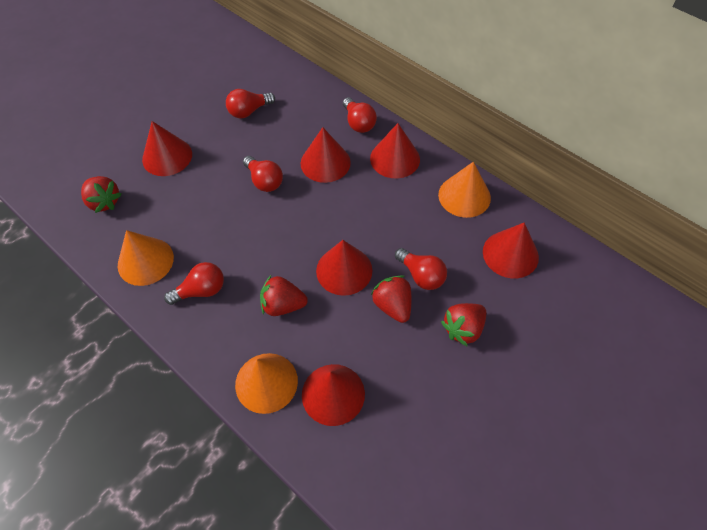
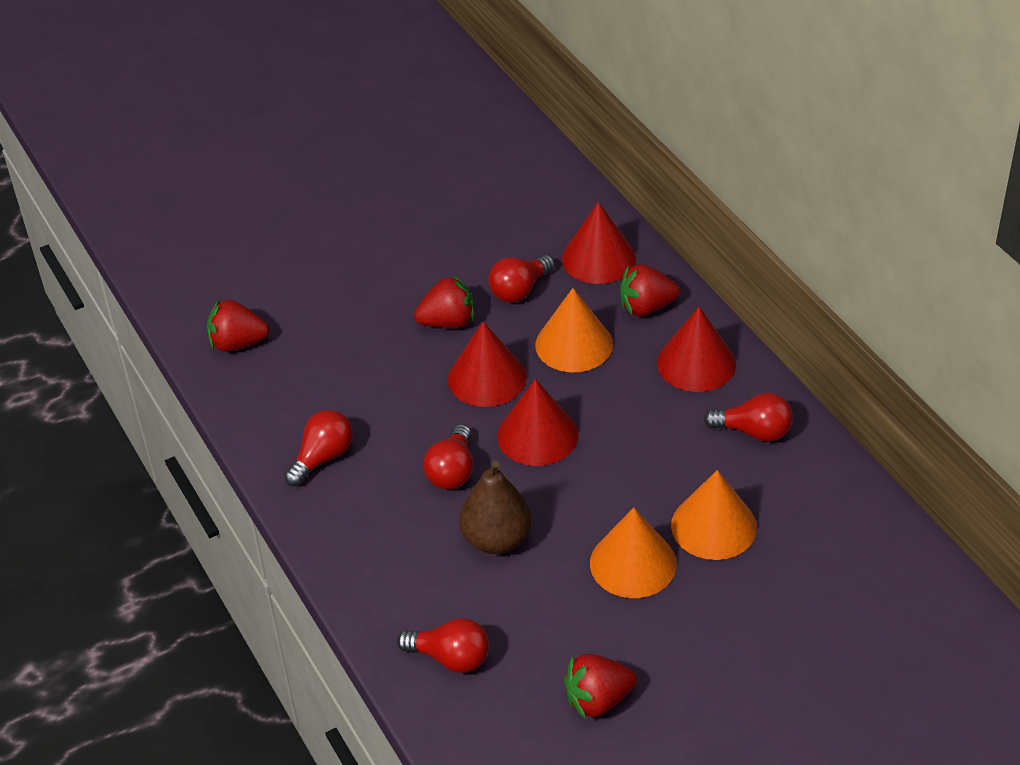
brown pear: 0 -> 1
red cone: 6 -> 4

